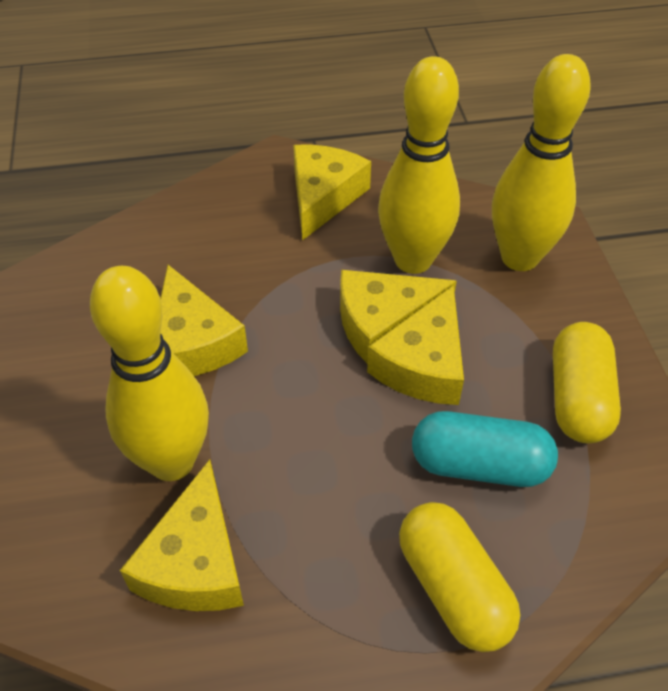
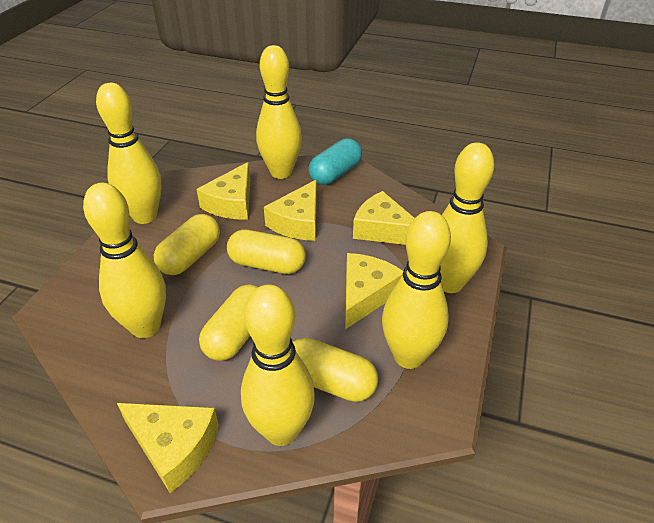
yellow bowling pin: 3 -> 6
yellow capsule: 2 -> 4

